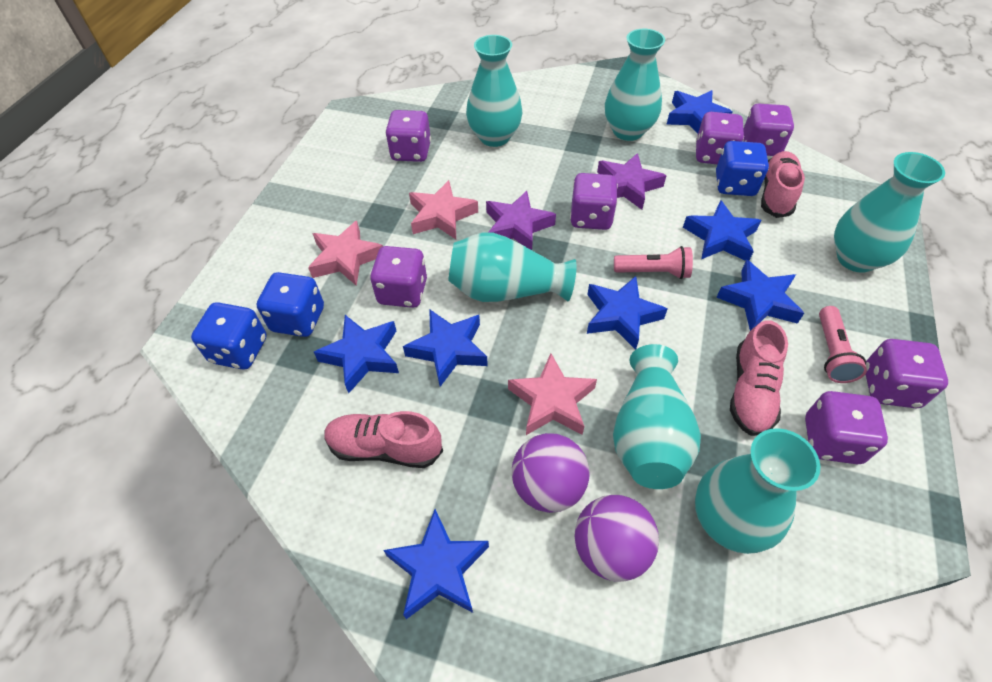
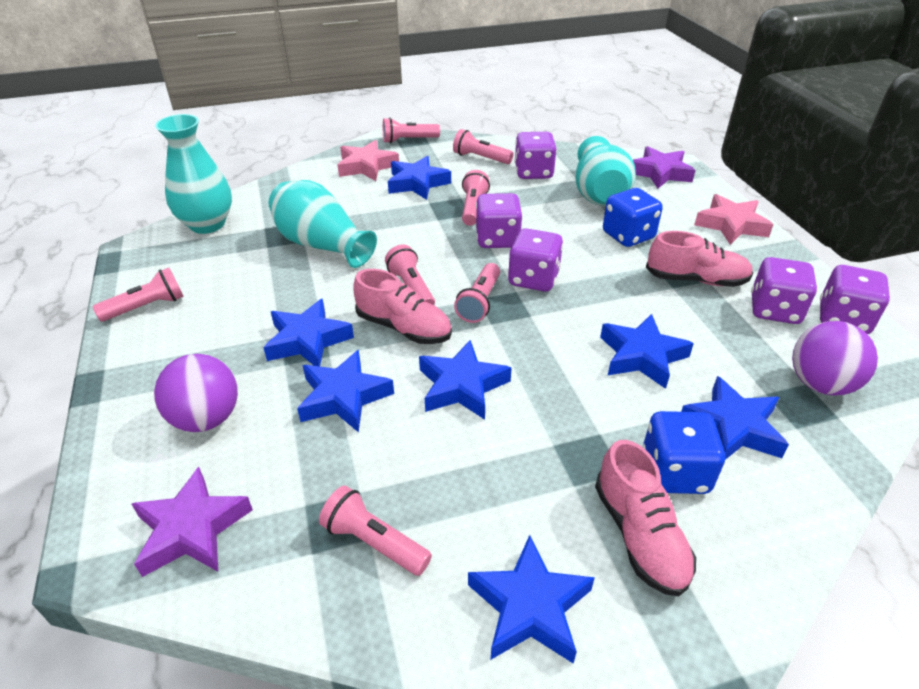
blue dice: 3 -> 2
pink flashlight: 2 -> 7
pink star: 3 -> 2
purple dice: 7 -> 5
turquoise vase: 6 -> 3

